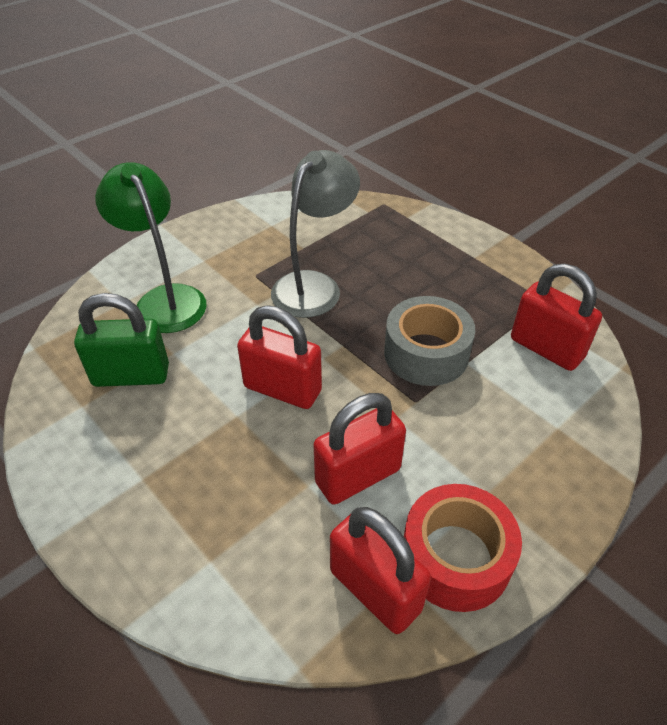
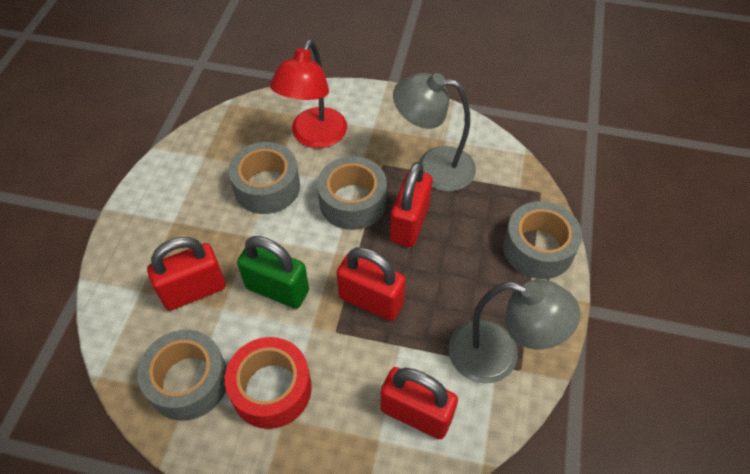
green lamp: 1 -> 0
grey lamp: 1 -> 2
grey tape: 1 -> 4
red lamp: 0 -> 1

